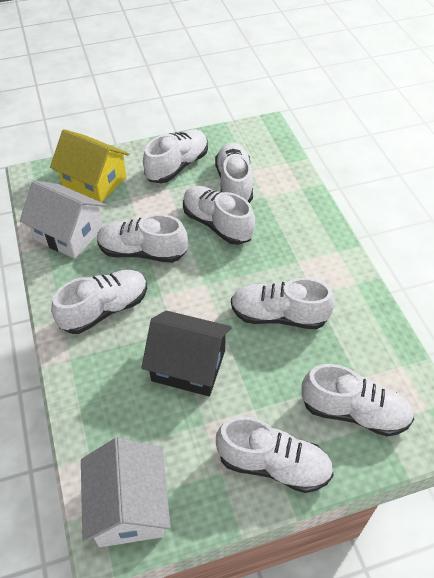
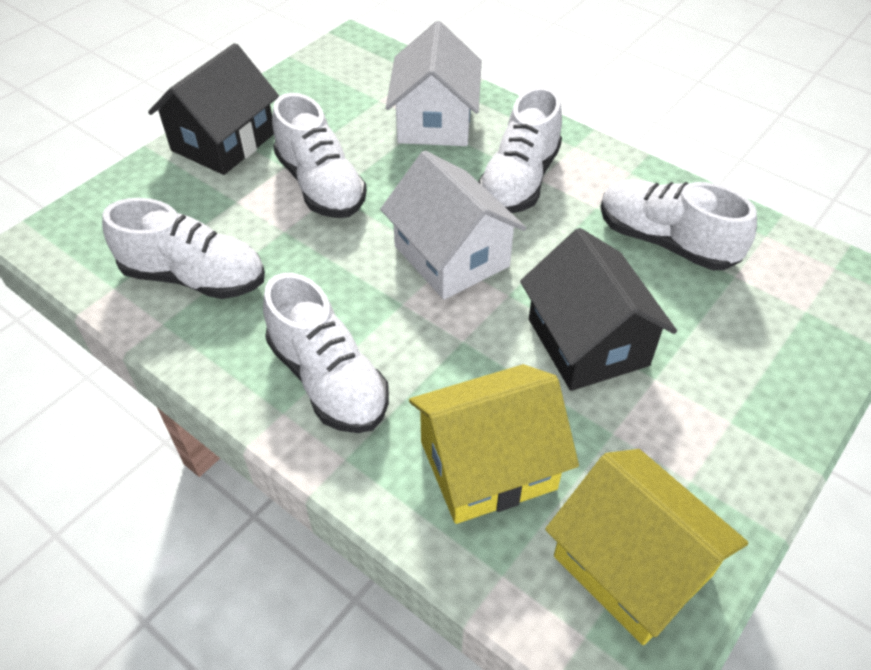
black house: 1 -> 2
white shoe: 8 -> 5
yellow house: 1 -> 2

